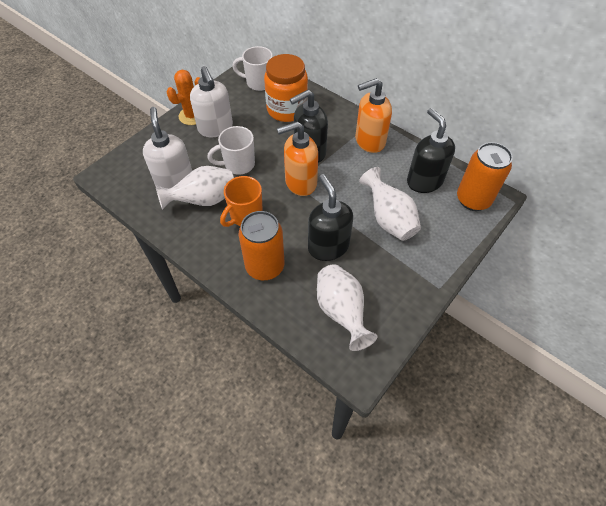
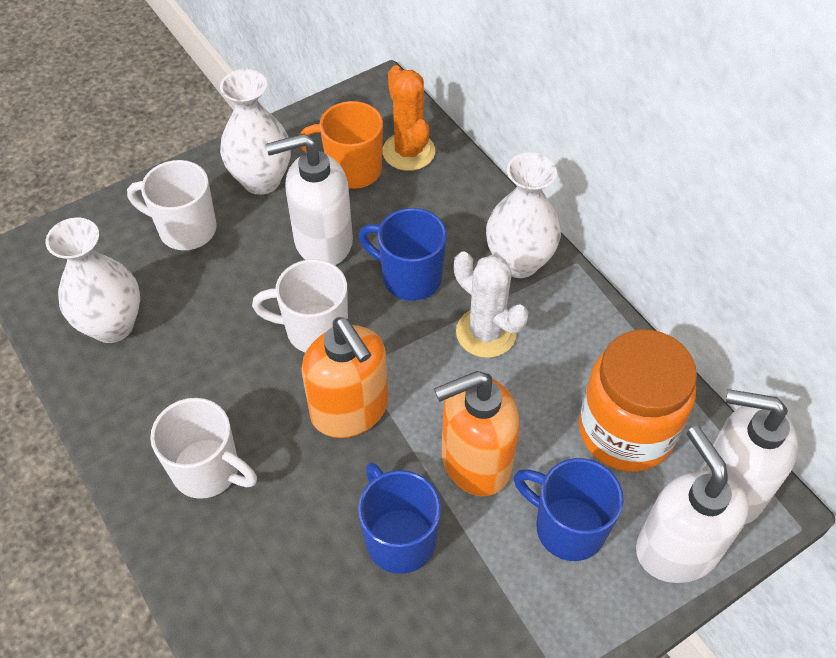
black soap dispenser: 3 -> 0
blue mug: 0 -> 3
orange can: 2 -> 0
white cactus: 0 -> 1
white mug: 2 -> 3
white soap dispenser: 2 -> 3

